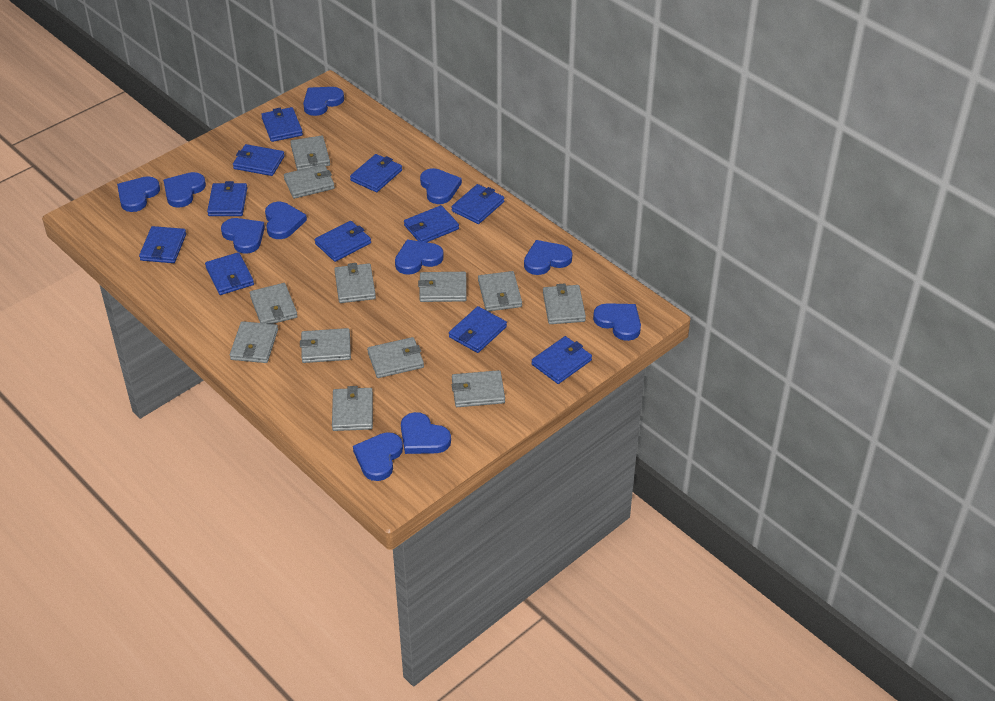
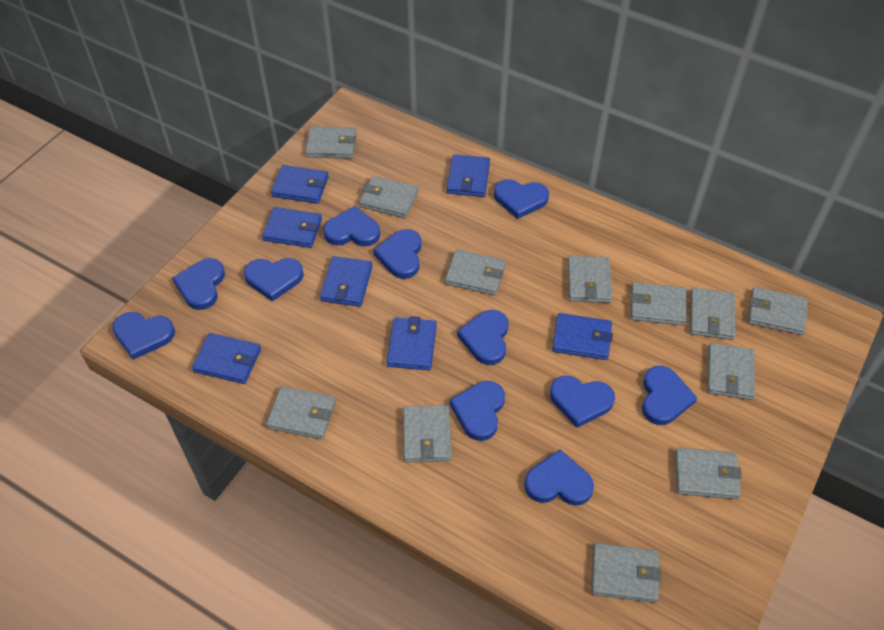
blue wallet: 11 -> 7

